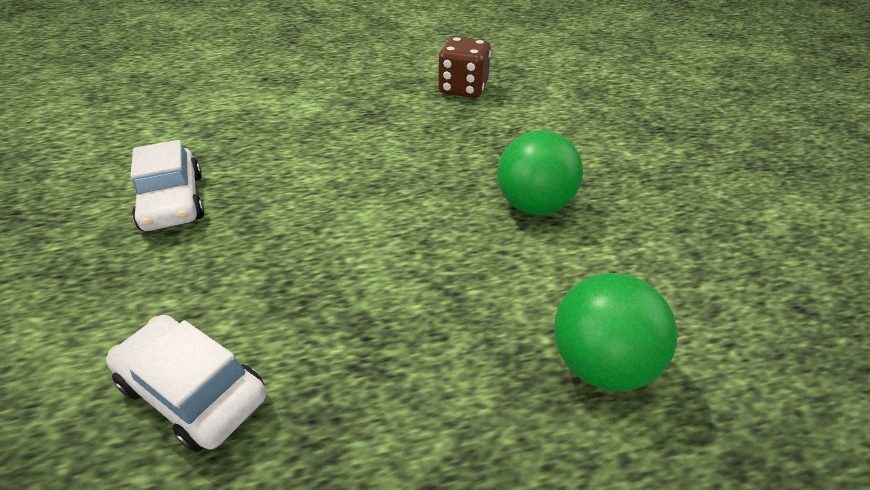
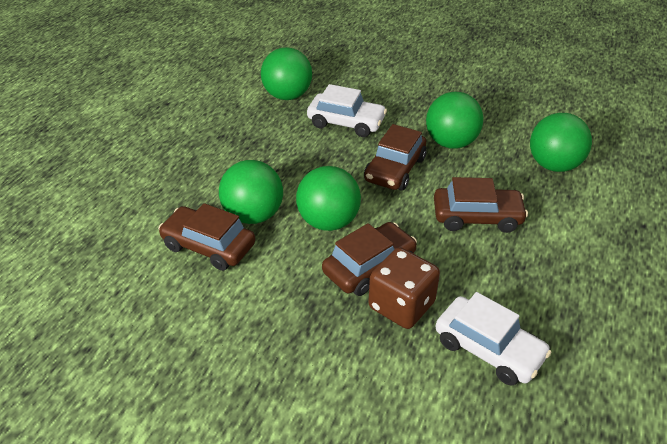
brown car: 0 -> 4
green ball: 2 -> 5

